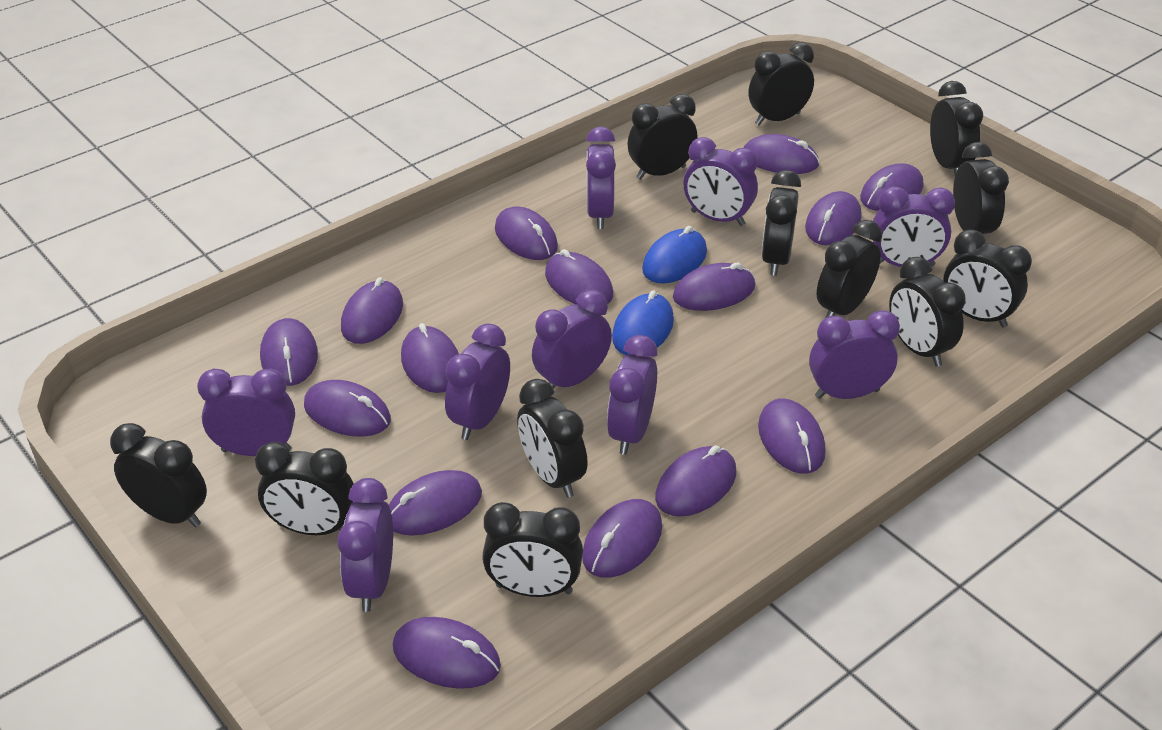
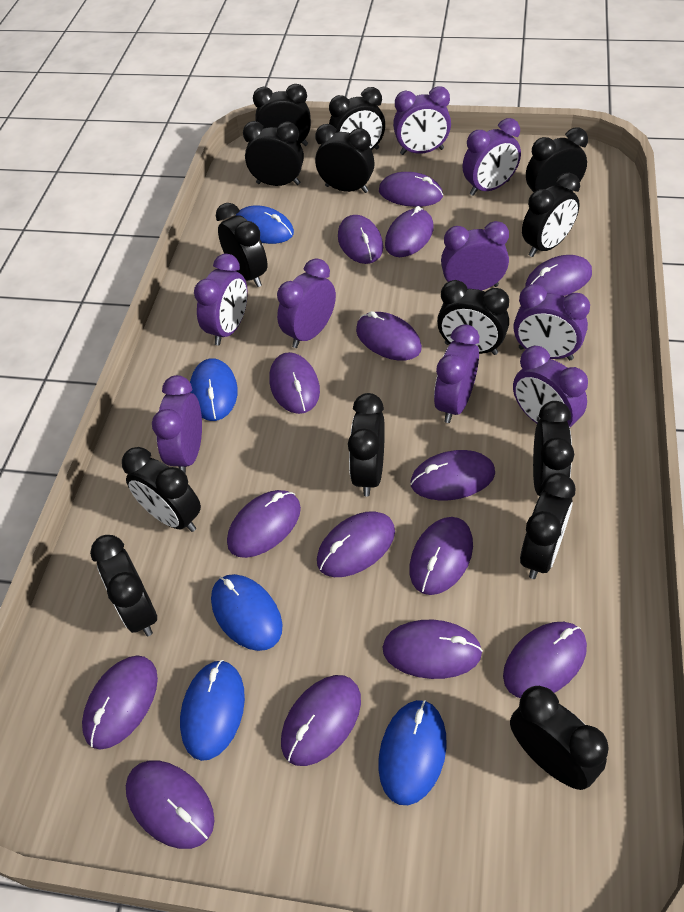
black clock: 12 -> 14
blue mouse: 2 -> 5

